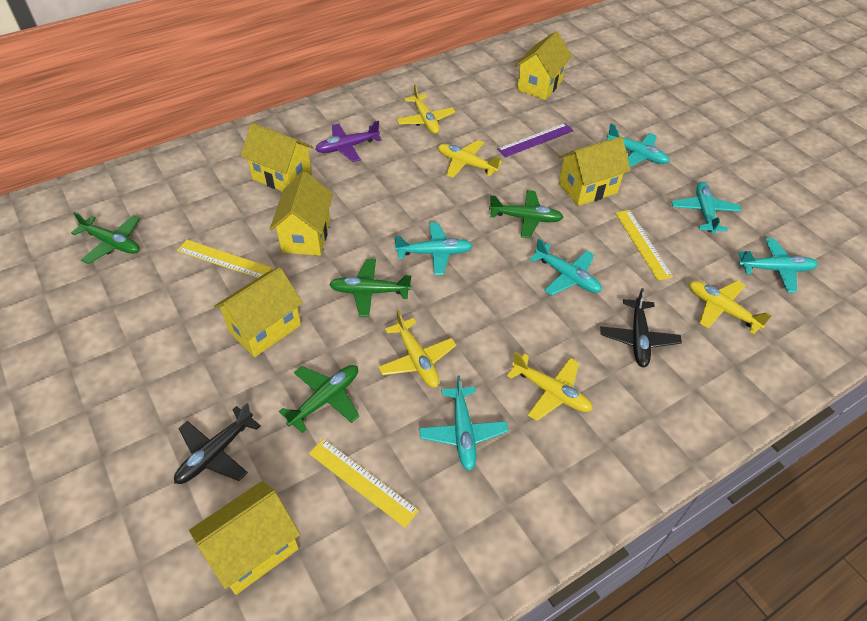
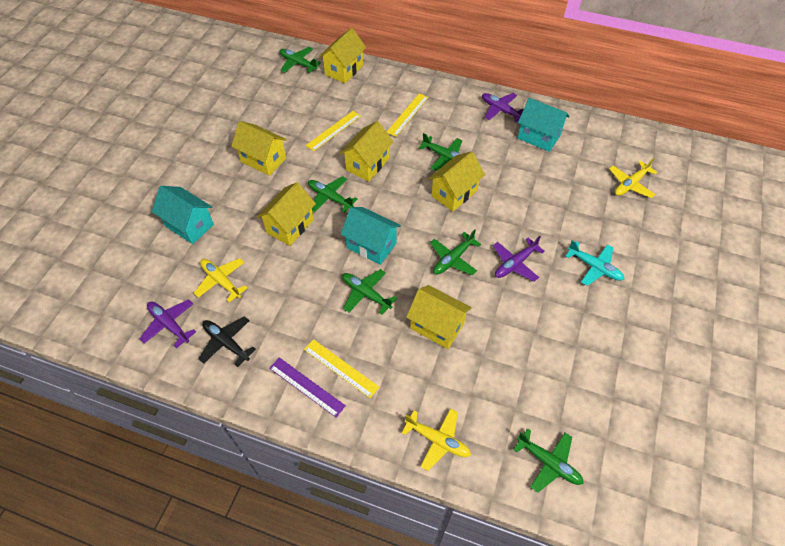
black plane: 2 -> 1
green plane: 4 -> 6
purple plane: 1 -> 3
turquoise house: 0 -> 3
turquoise plane: 6 -> 1
yellow plane: 5 -> 3

